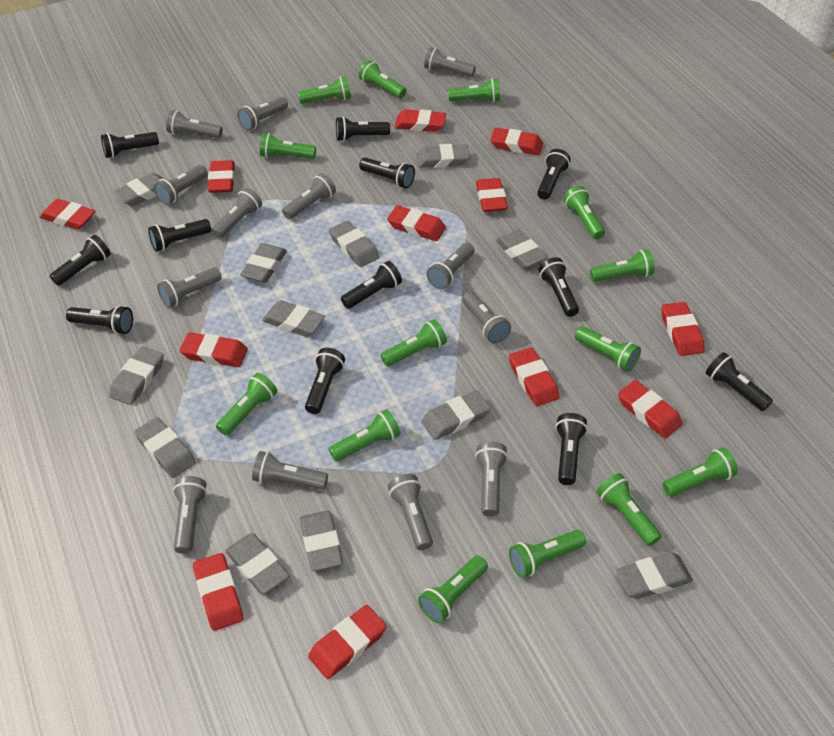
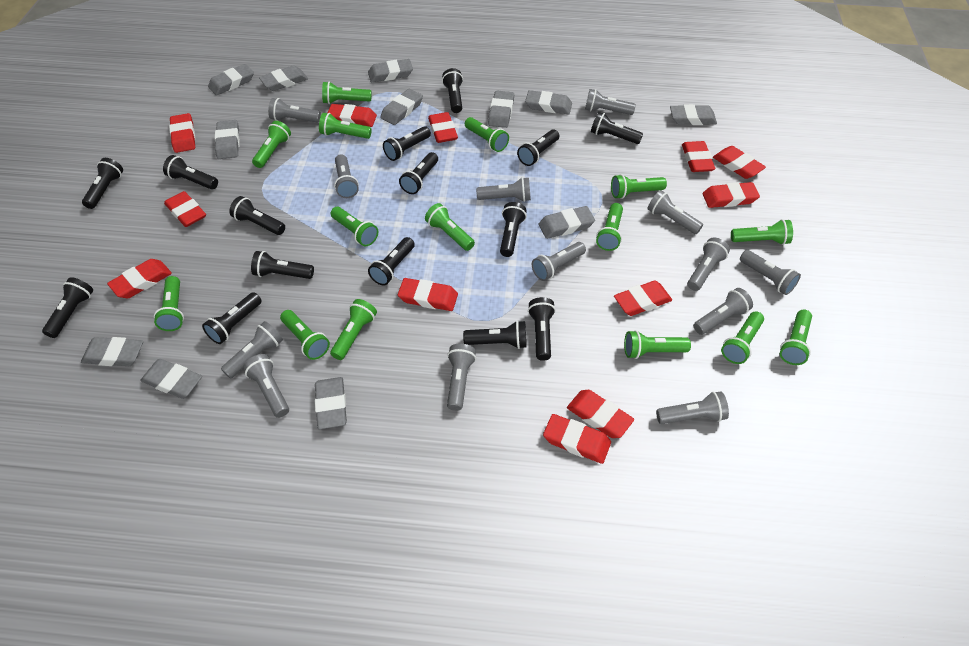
black flashlight: 12 -> 15
green flashlight: 14 -> 15

